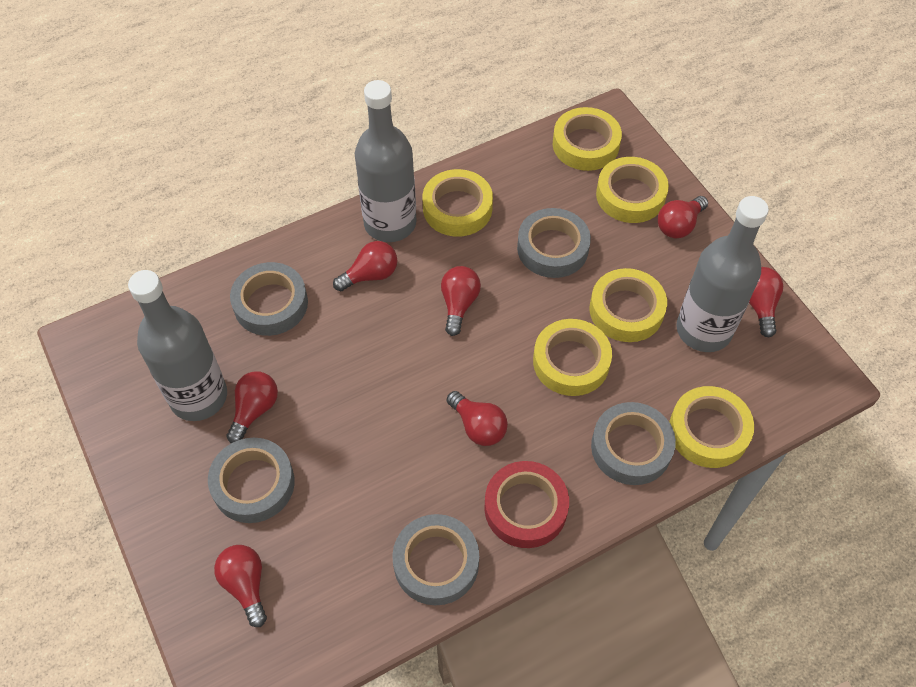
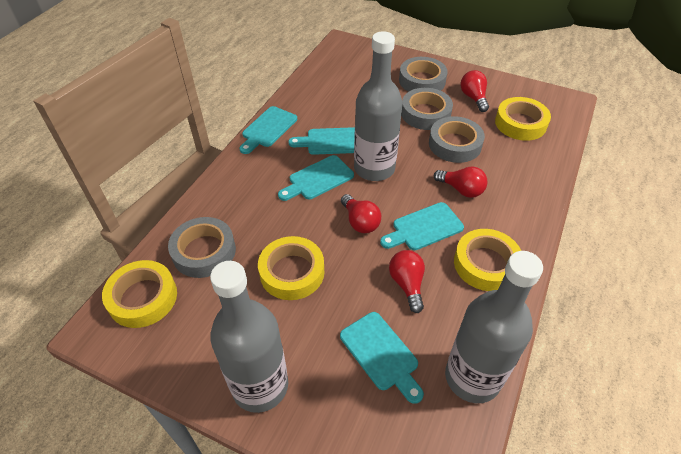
grey tape: 5 -> 4
red light bulb: 7 -> 4
red tape: 1 -> 0
turquoise cutting board: 0 -> 5
yellow tape: 6 -> 4

